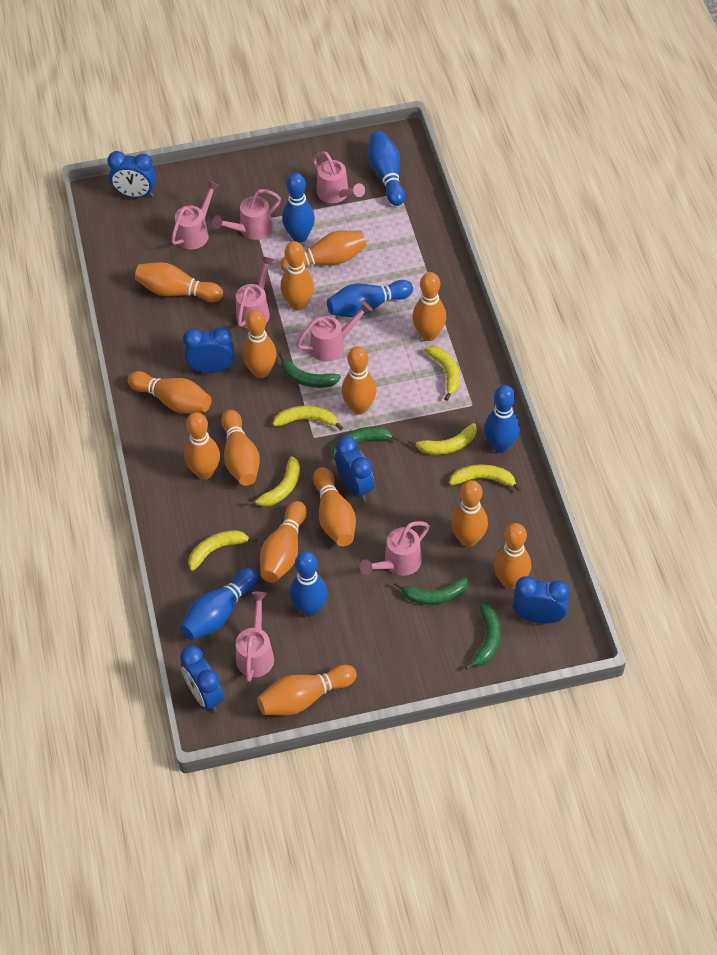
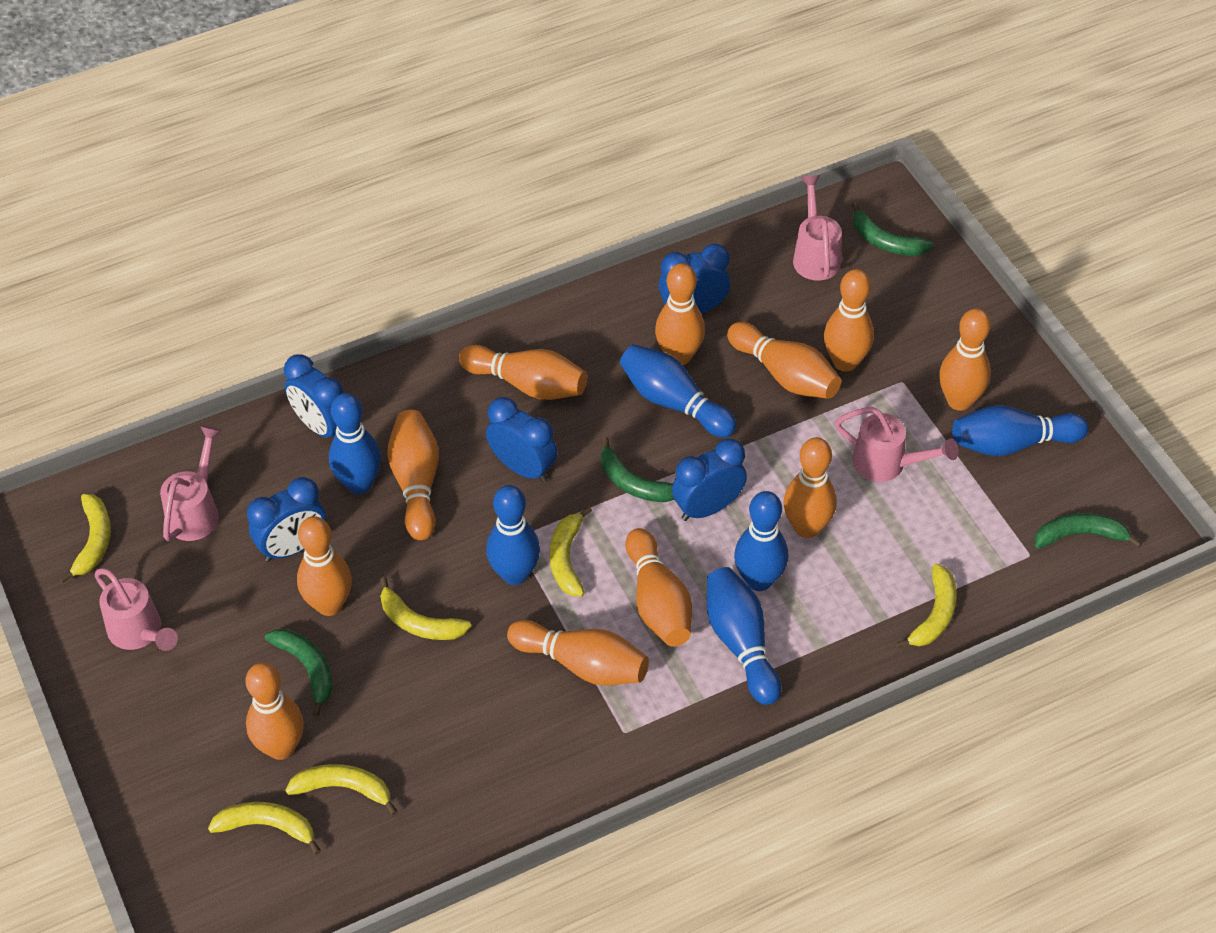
orange bowling pin: 14 -> 11
pink watering can: 7 -> 4

